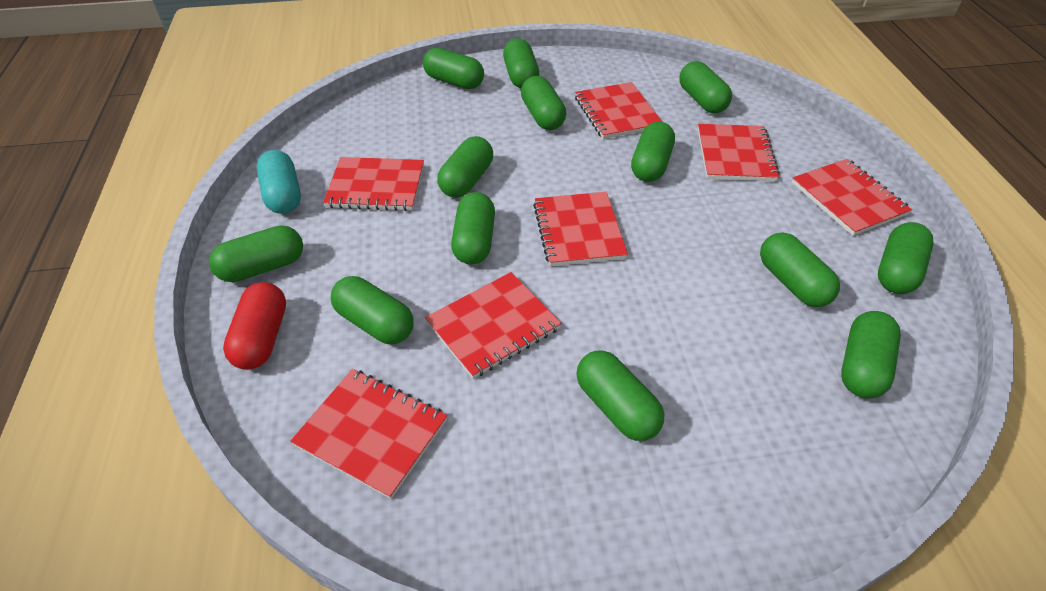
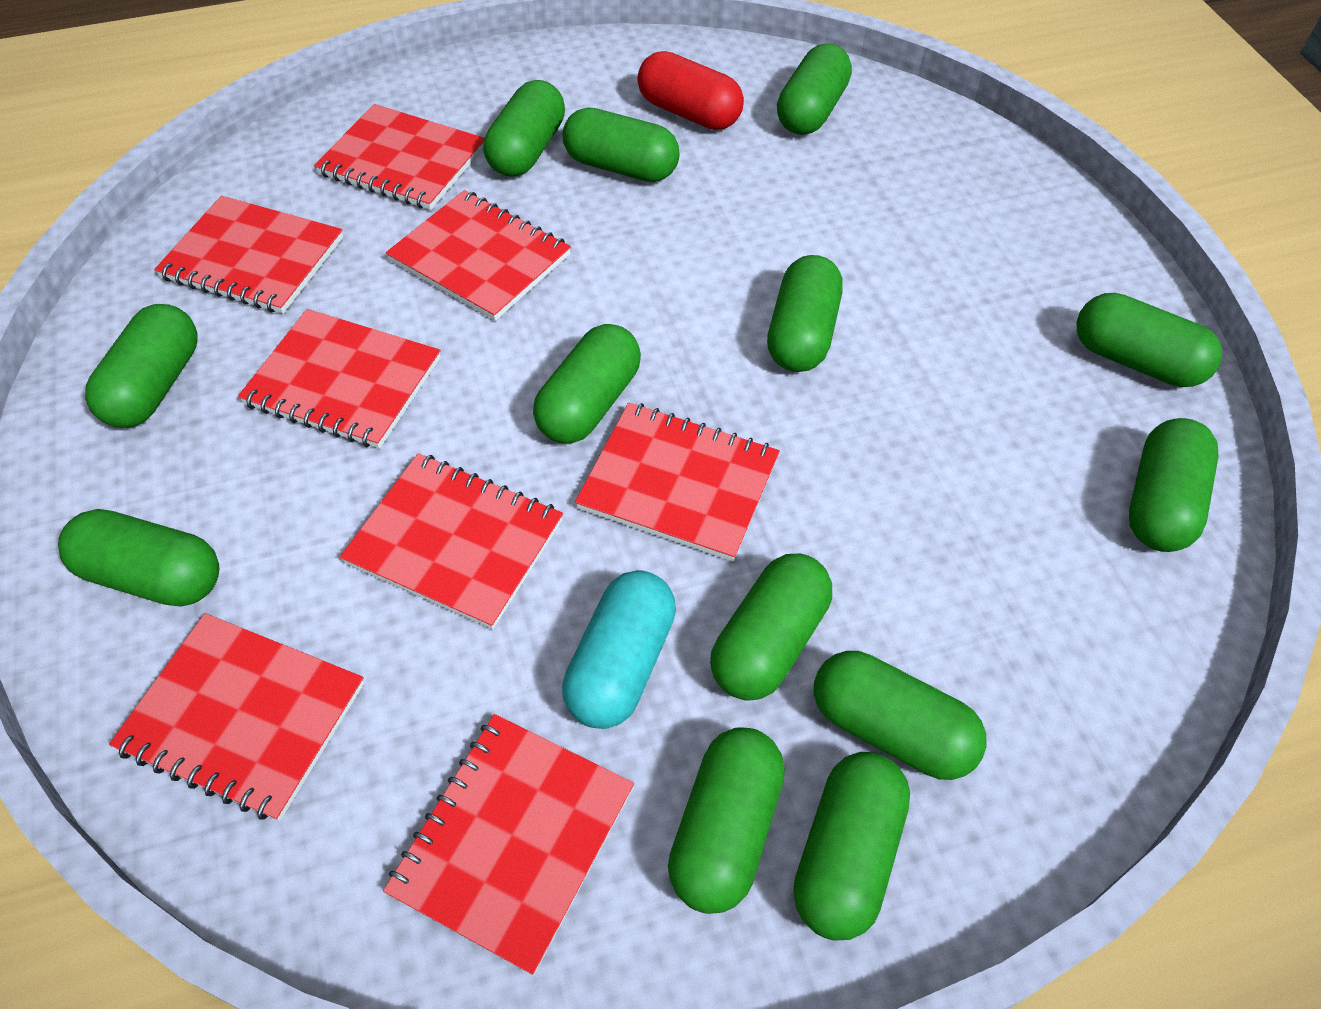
red notebook: 7 -> 8

